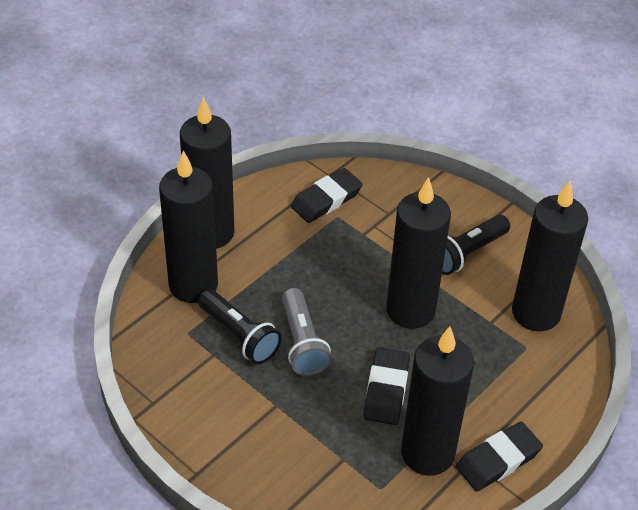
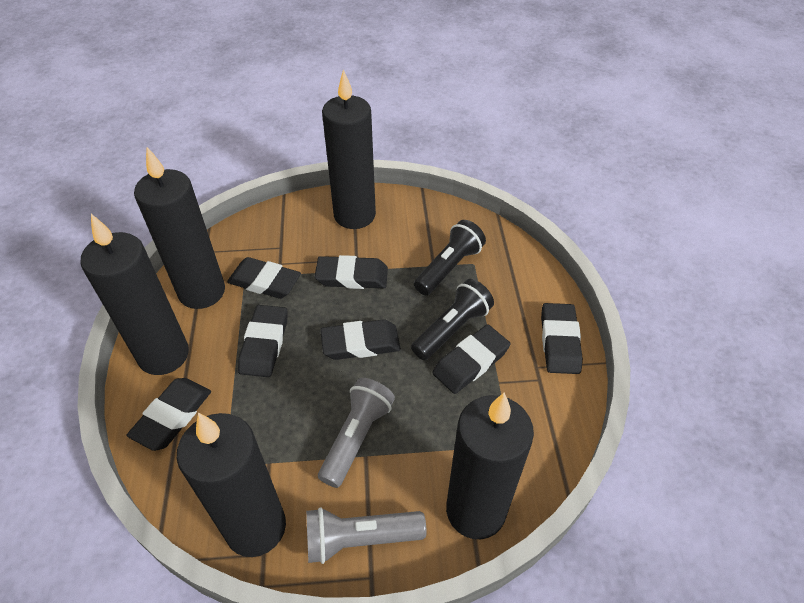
black eraser: 3 -> 7
grey flashlight: 1 -> 2

